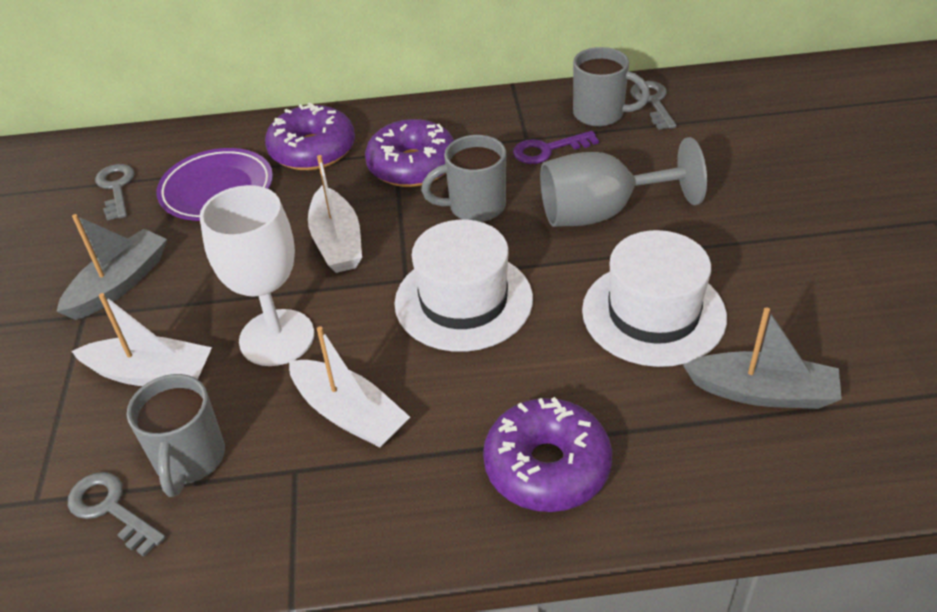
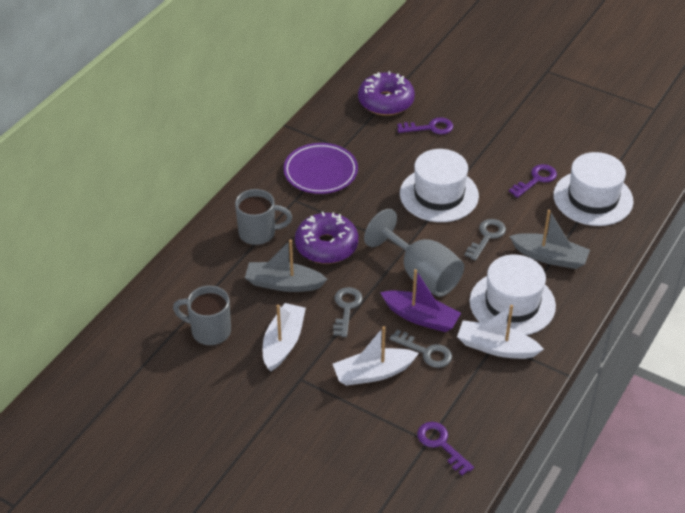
grey mug: 3 -> 2
purple boat: 0 -> 1
purple donut: 3 -> 2
purple key: 1 -> 3
white goblet: 1 -> 0
white hat: 2 -> 3

